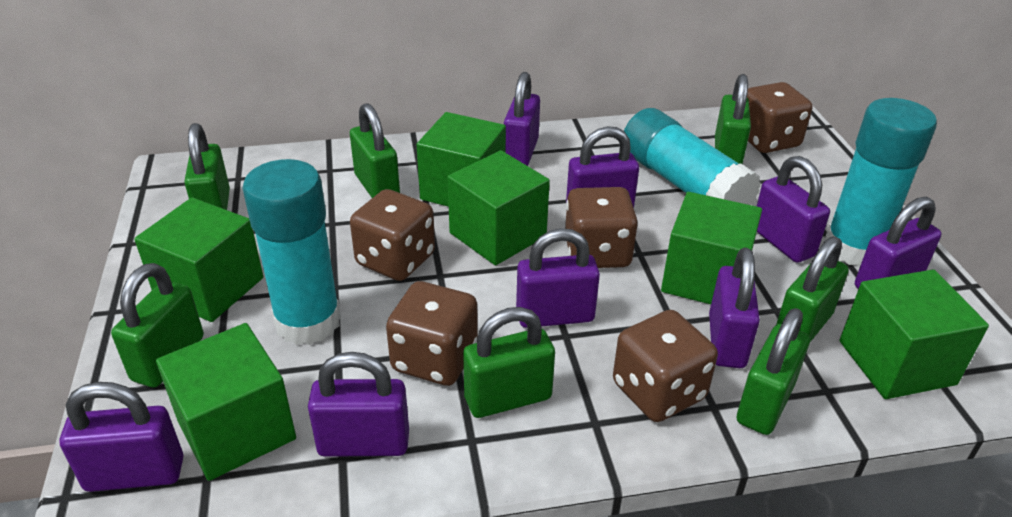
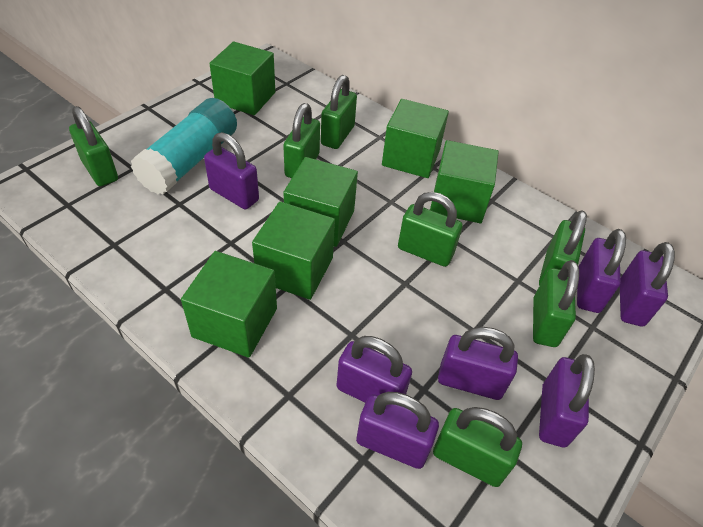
brown dice: 5 -> 0
purple padlock: 8 -> 7
turquoise glue stick: 3 -> 1

